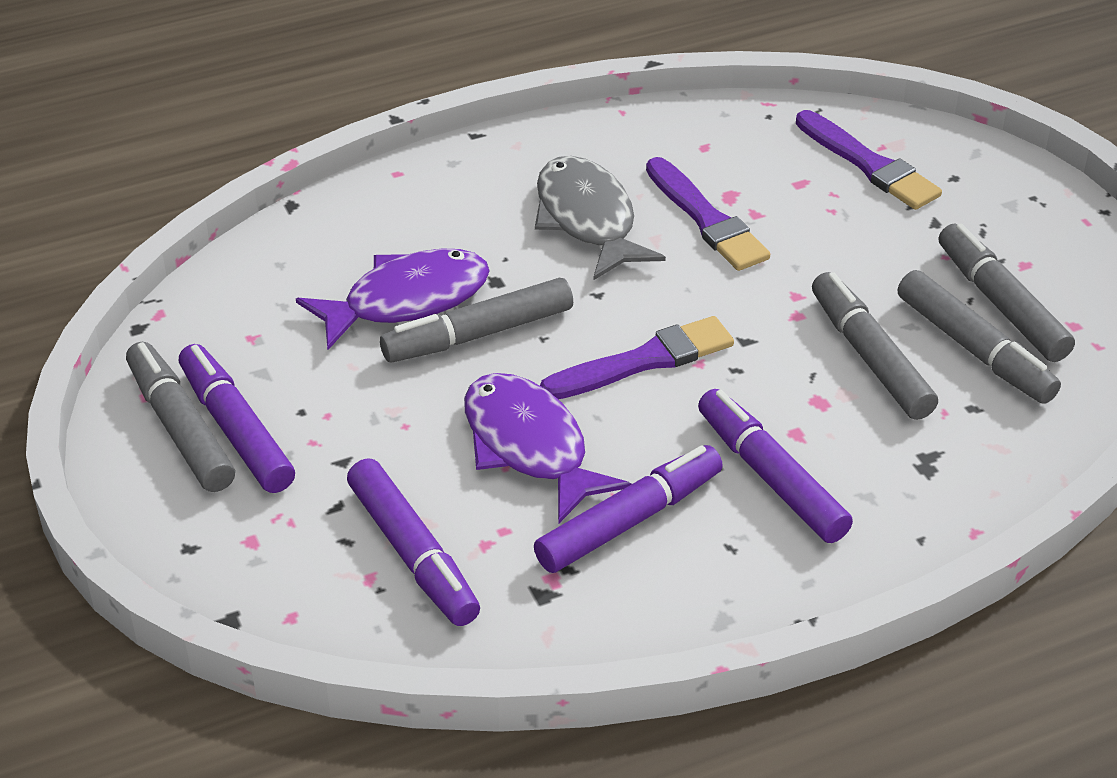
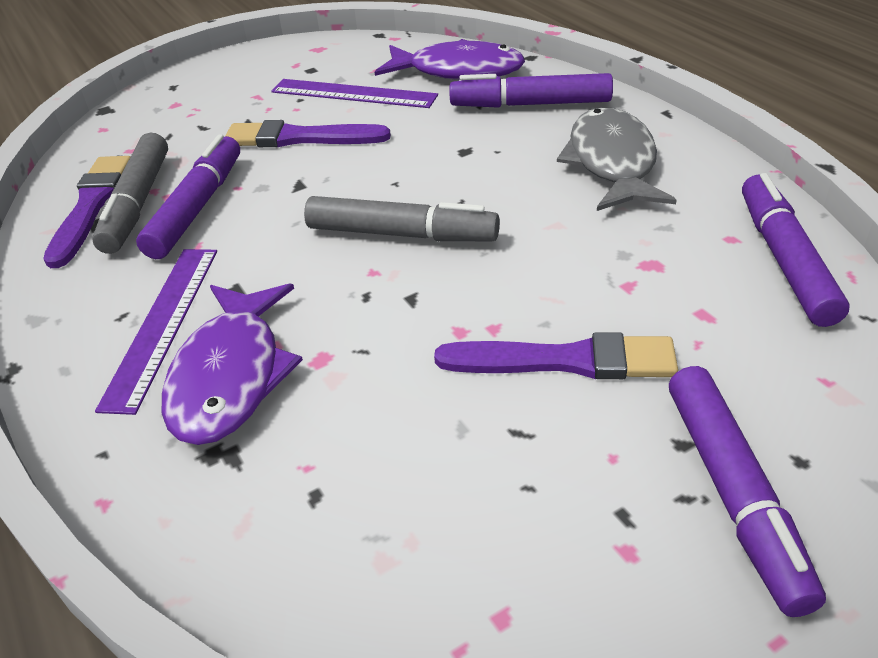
grey marker: 5 -> 2
purple ruler: 0 -> 2

